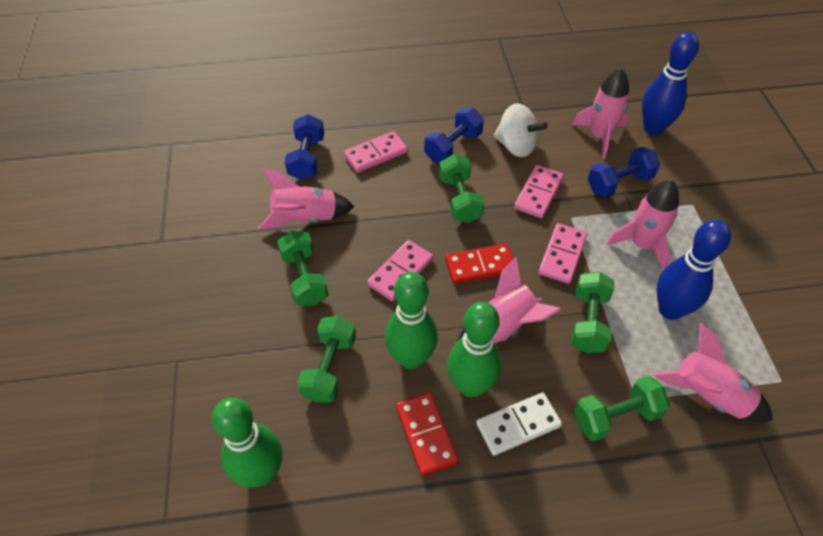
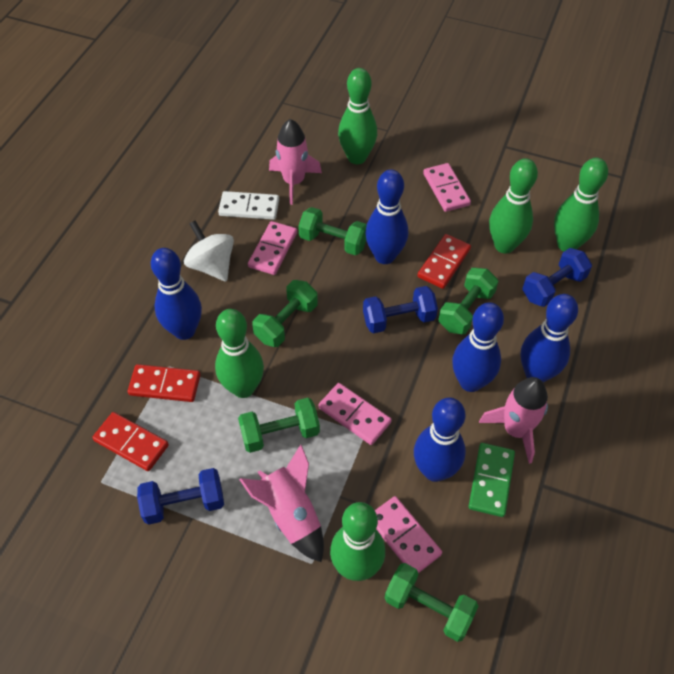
blue bowling pin: 2 -> 5
green bowling pin: 3 -> 5
green domino: 0 -> 1
pink rocket: 5 -> 3
red domino: 2 -> 3

